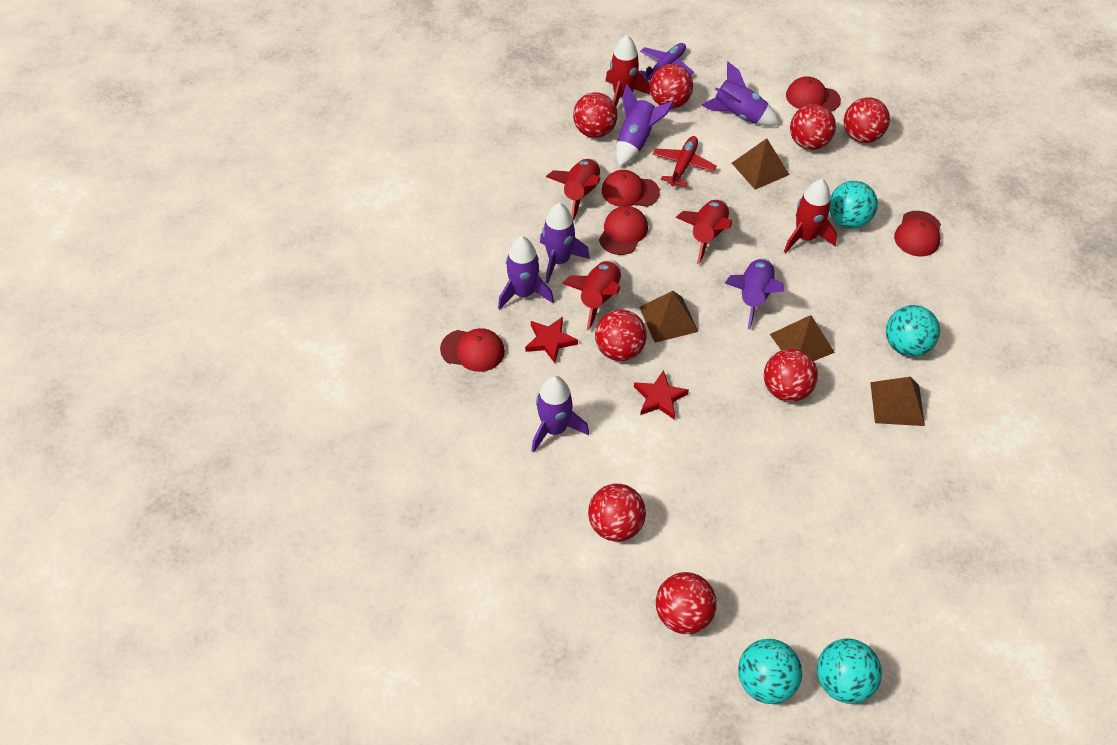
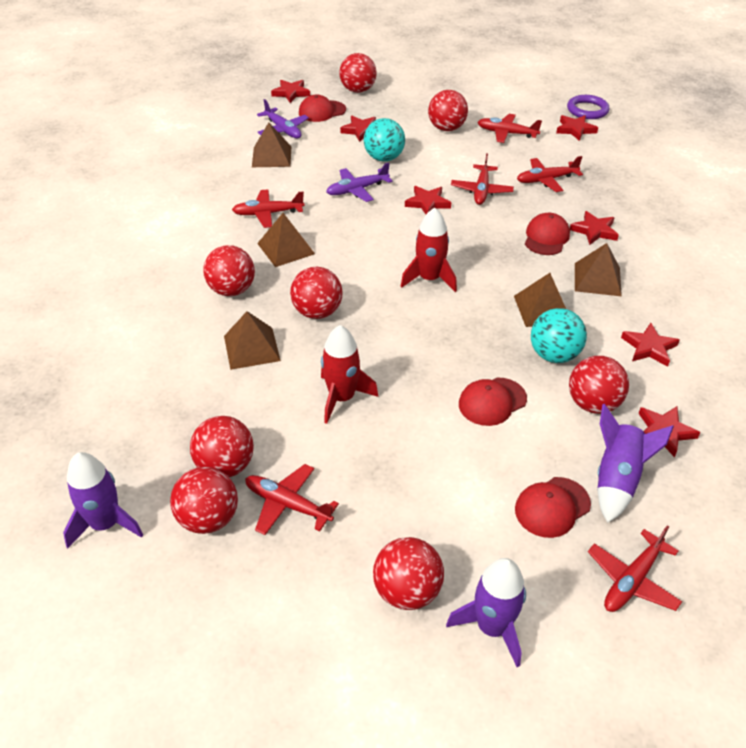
brown pyramid: 4 -> 5
purple plane: 1 -> 2
purple ring: 0 -> 1
purple rocket: 6 -> 3
red cap: 5 -> 4
red plane: 1 -> 6
red rocket: 5 -> 2
red star: 2 -> 7
turquoise ball: 4 -> 2

